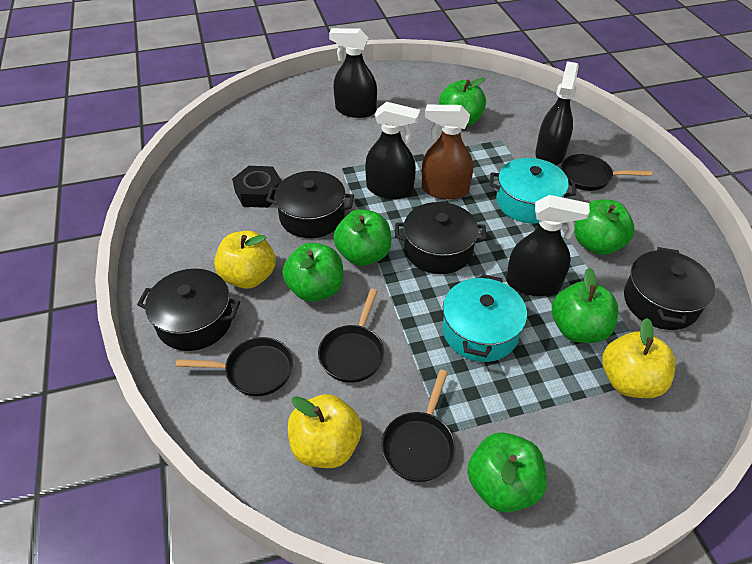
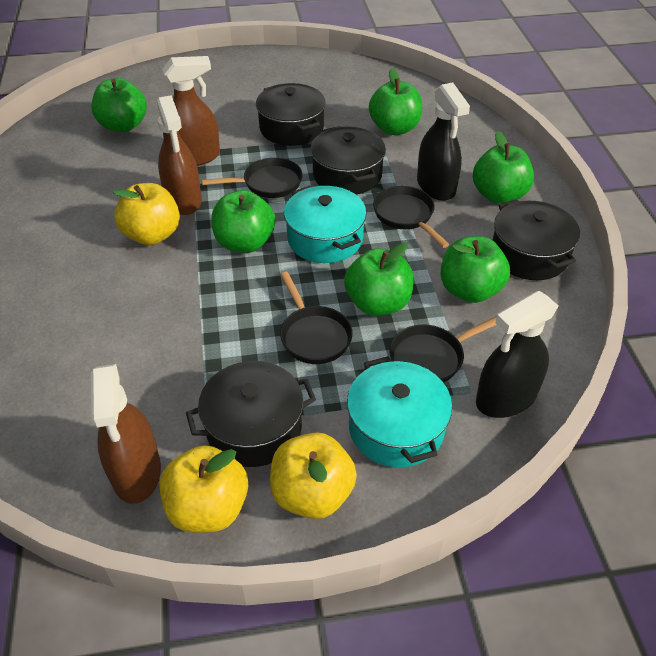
black nut: 1 -> 0
black spray bottle: 4 -> 2
brown spray bottle: 1 -> 3

